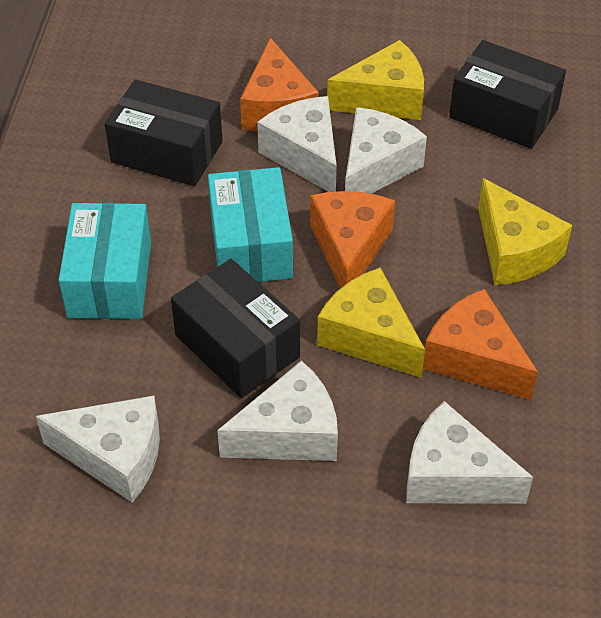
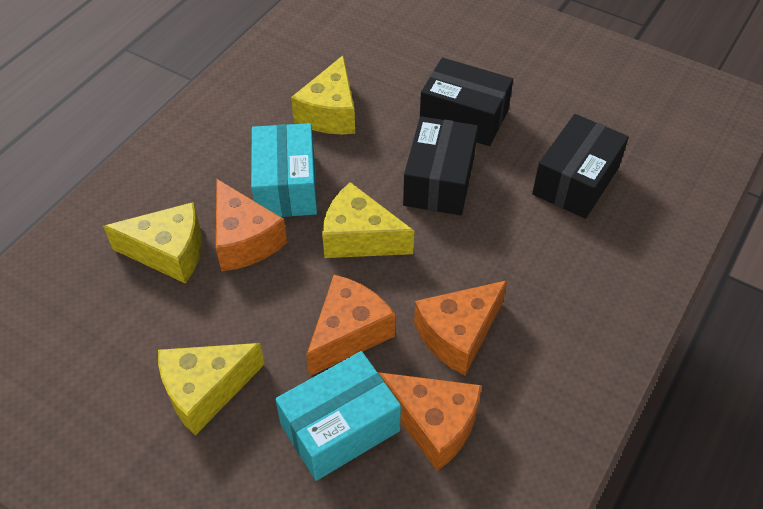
orange cheese: 3 -> 4
white cheese: 5 -> 0
yellow cheese: 3 -> 4

